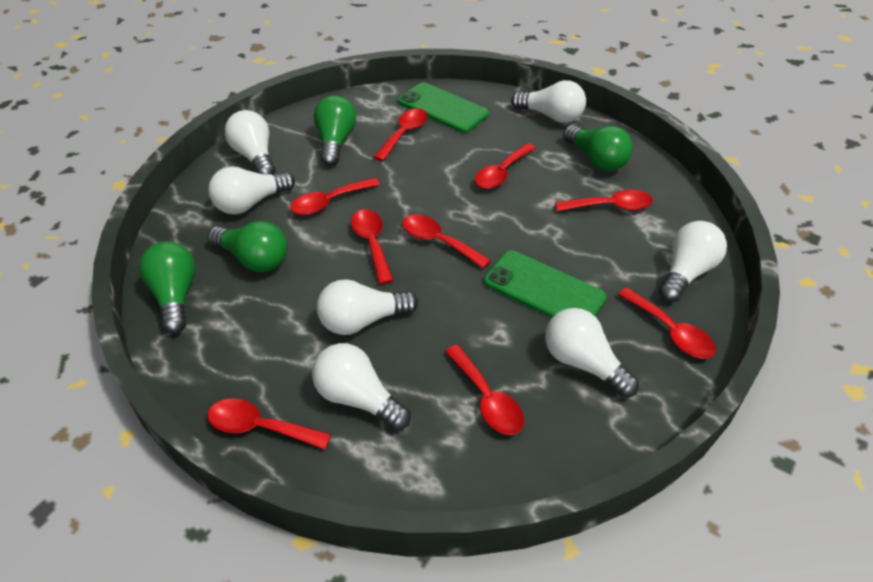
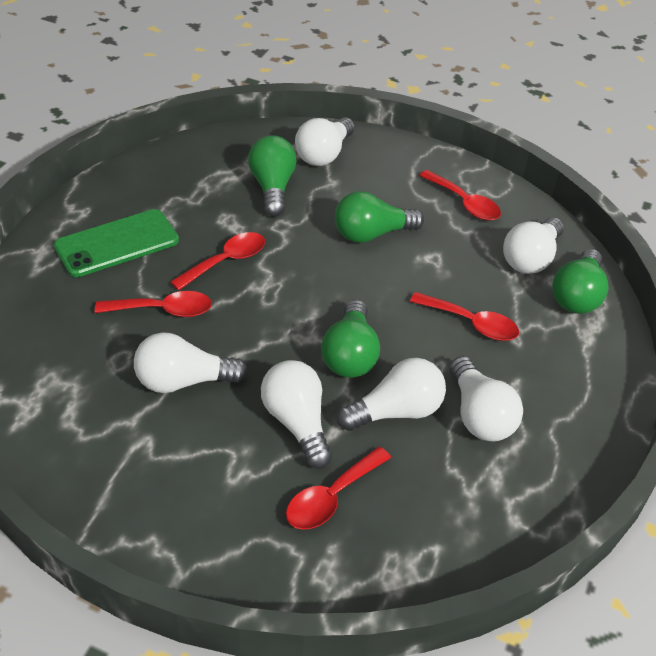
green phone: 2 -> 1
red spoon: 9 -> 5
white light bulb: 7 -> 6

